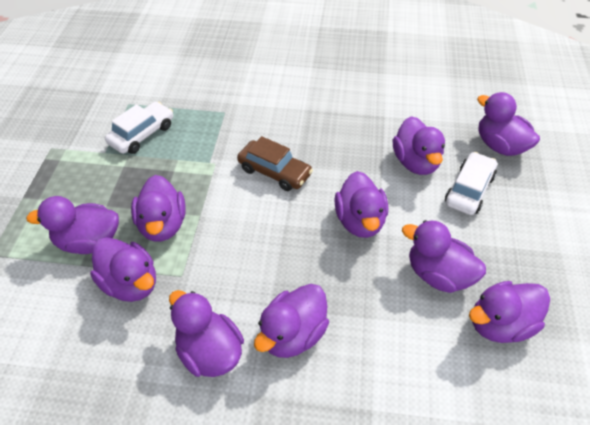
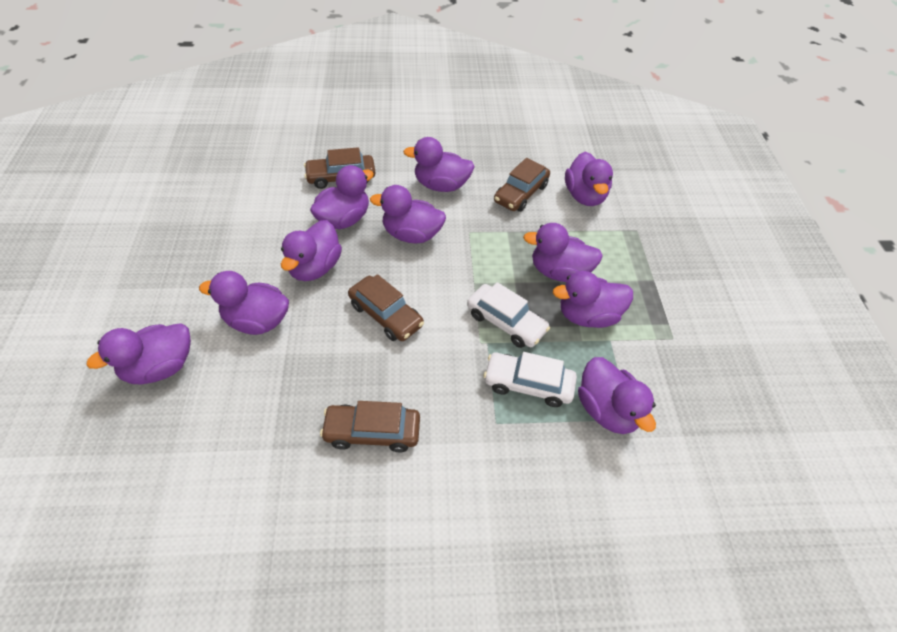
brown car: 1 -> 4

